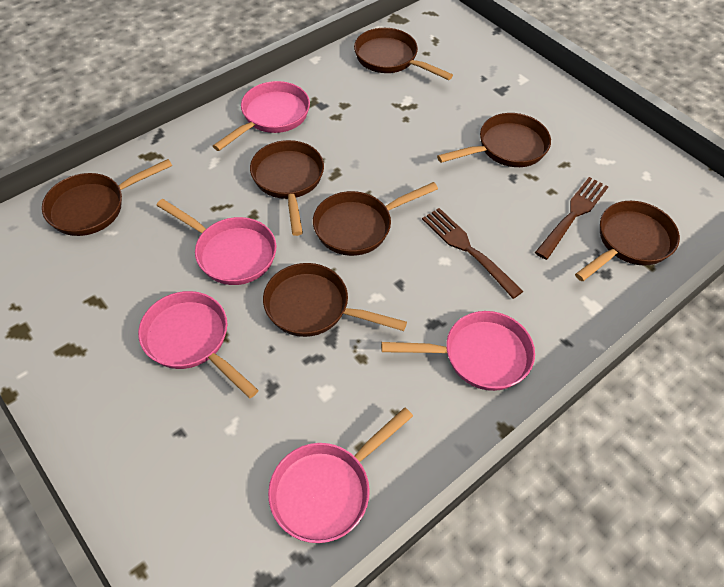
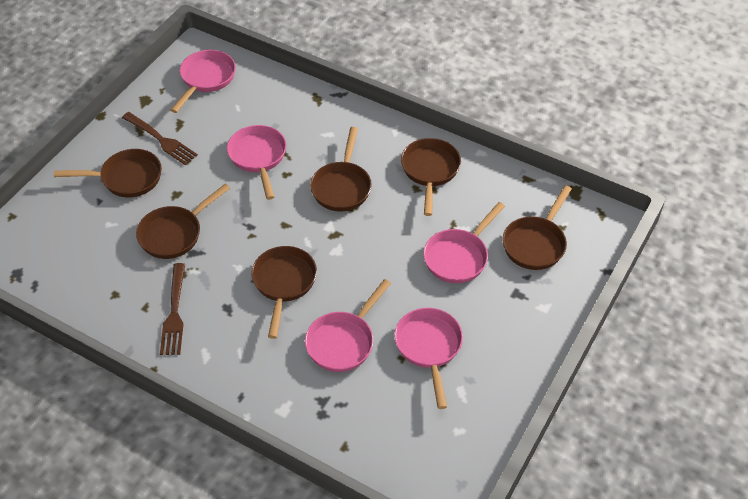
brown pan: 7 -> 6

